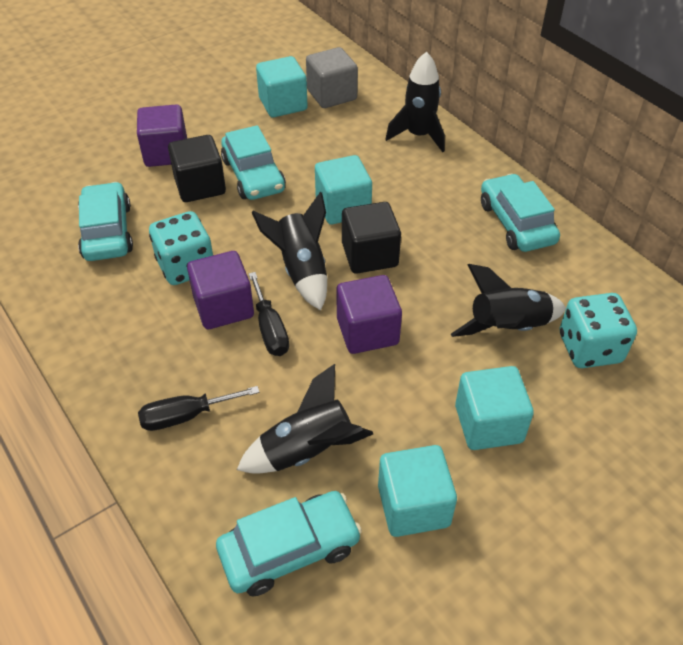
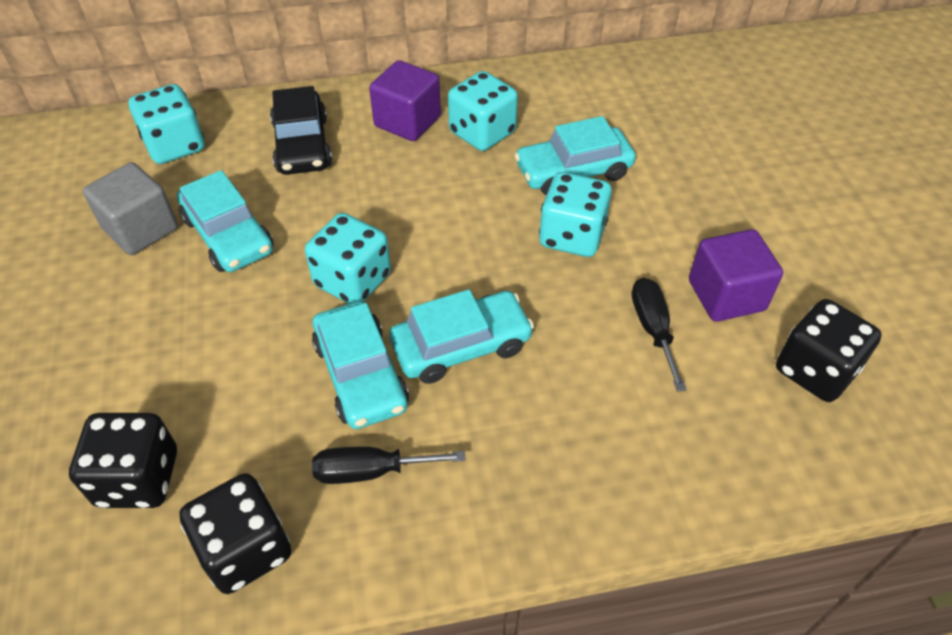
black car: 0 -> 1
black cube: 2 -> 0
black dice: 0 -> 3
black rocket: 4 -> 0
purple cube: 3 -> 2
turquoise cube: 4 -> 0
turquoise dice: 2 -> 4

